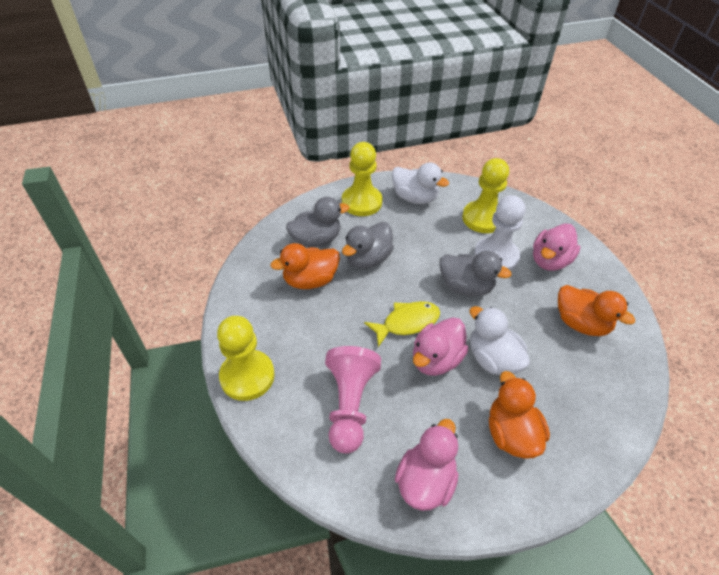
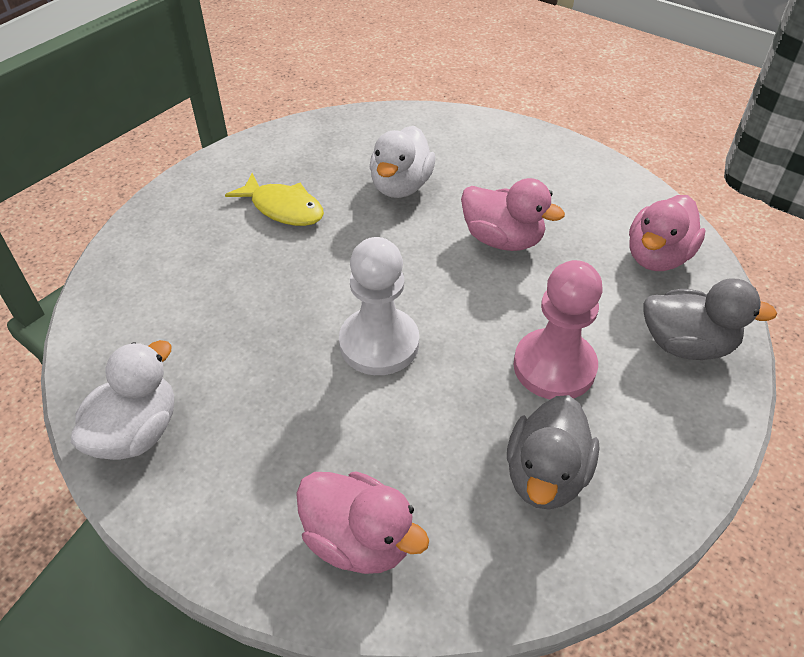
grey duck: 3 -> 2
orange duck: 3 -> 0
yellow pawn: 3 -> 0

